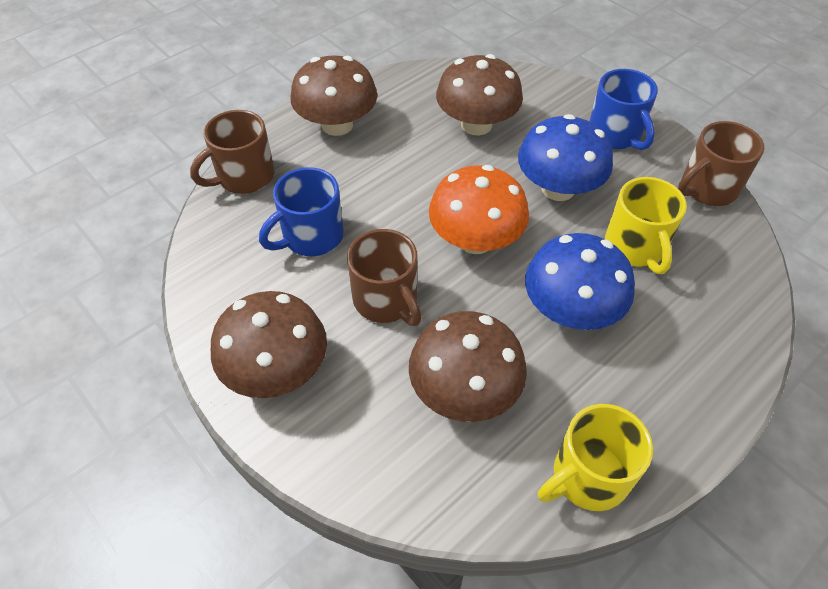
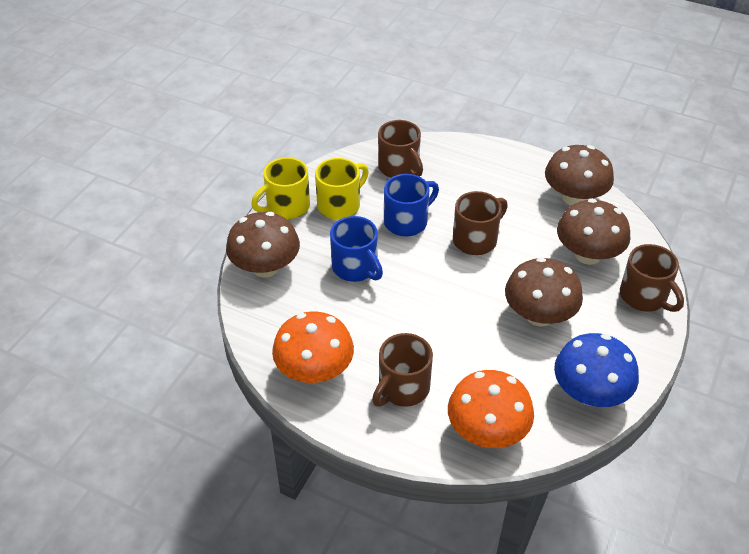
blue mushroom: 2 -> 1
brown mug: 3 -> 4
orange mushroom: 1 -> 2

